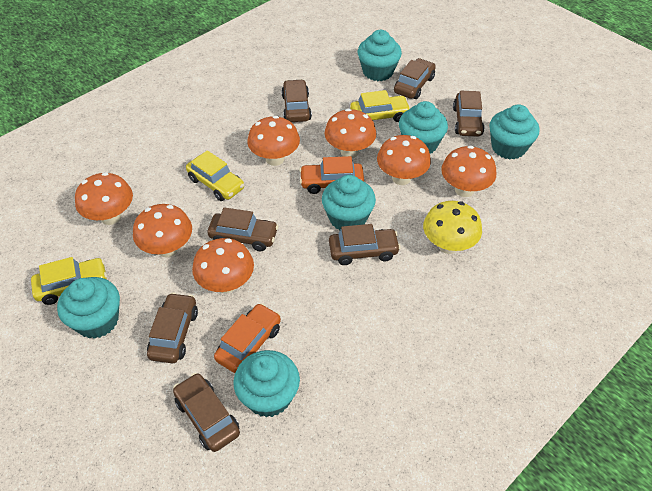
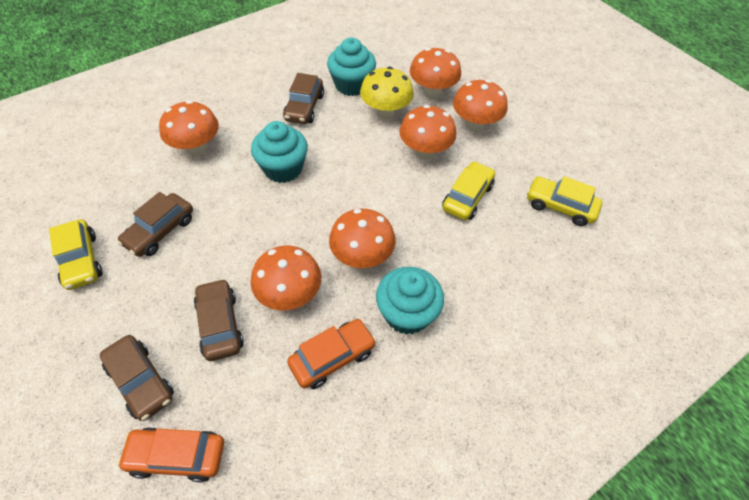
brown car: 7 -> 4
orange mushroom: 7 -> 6
turquoise cupcake: 6 -> 3

